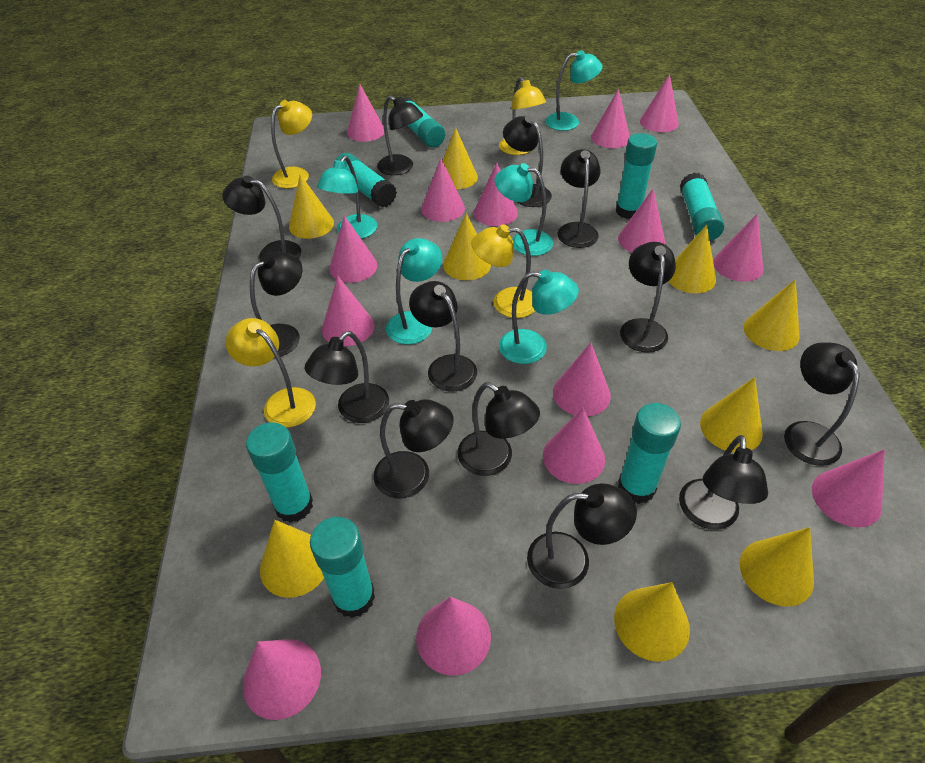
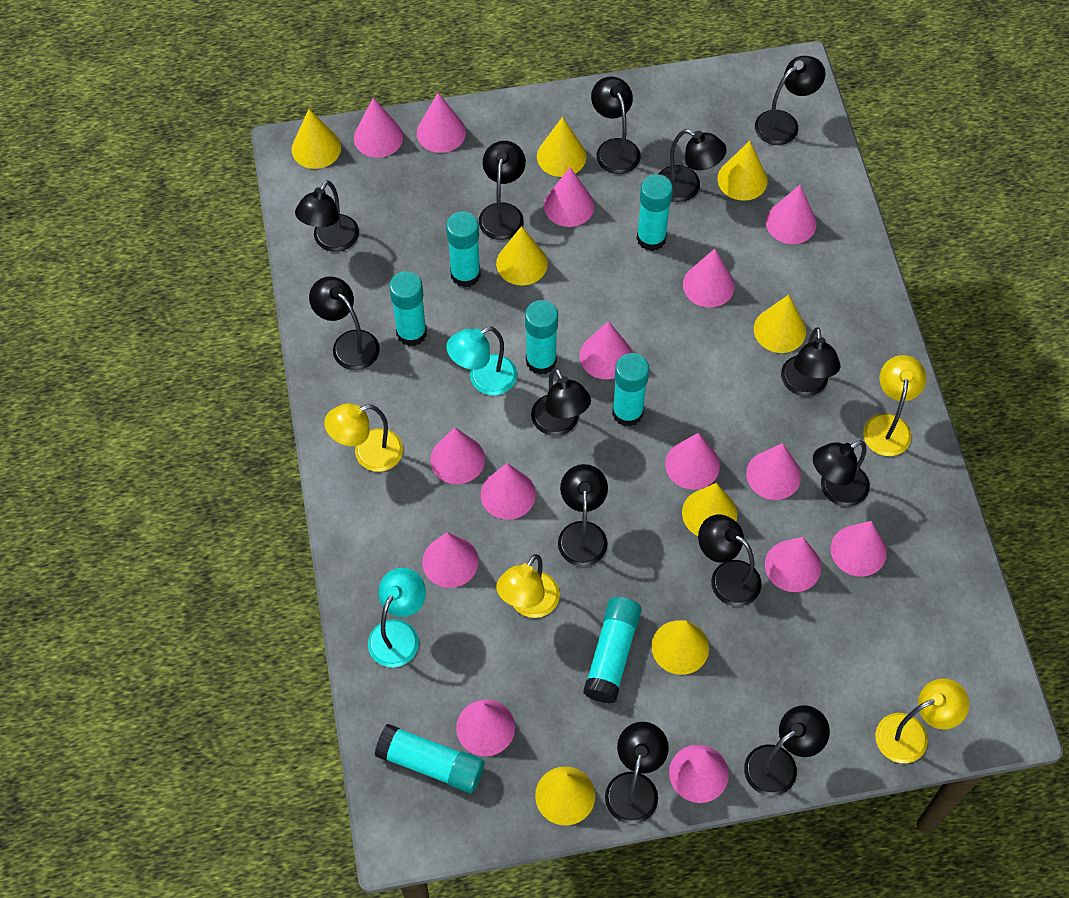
pink cone: 14 -> 15
turquoise lamp: 5 -> 2
yellow cone: 9 -> 8

